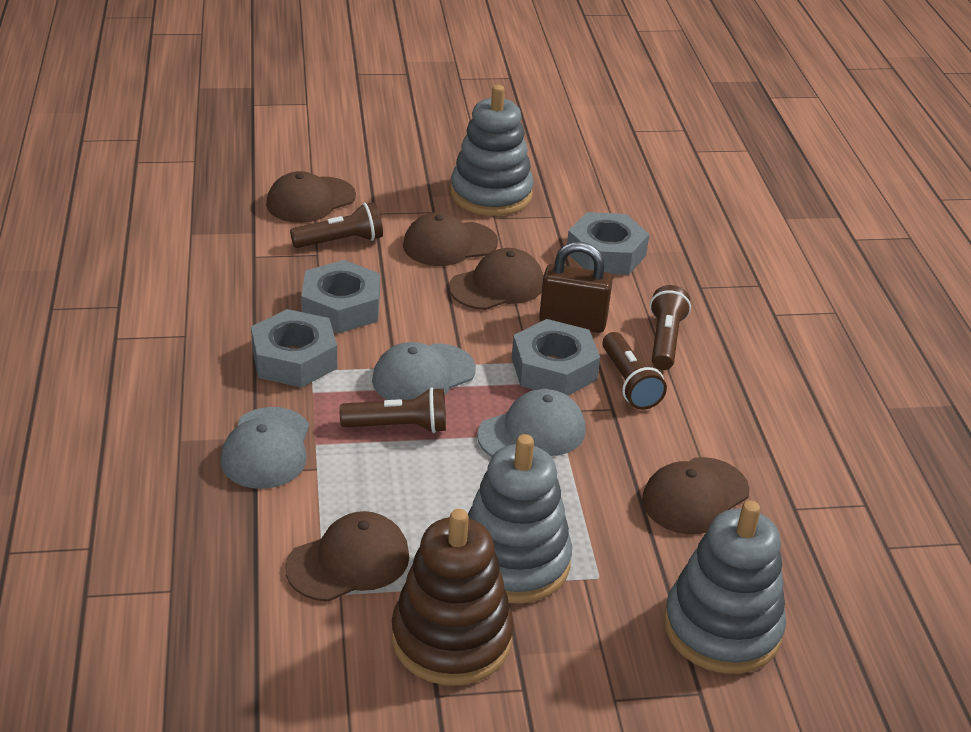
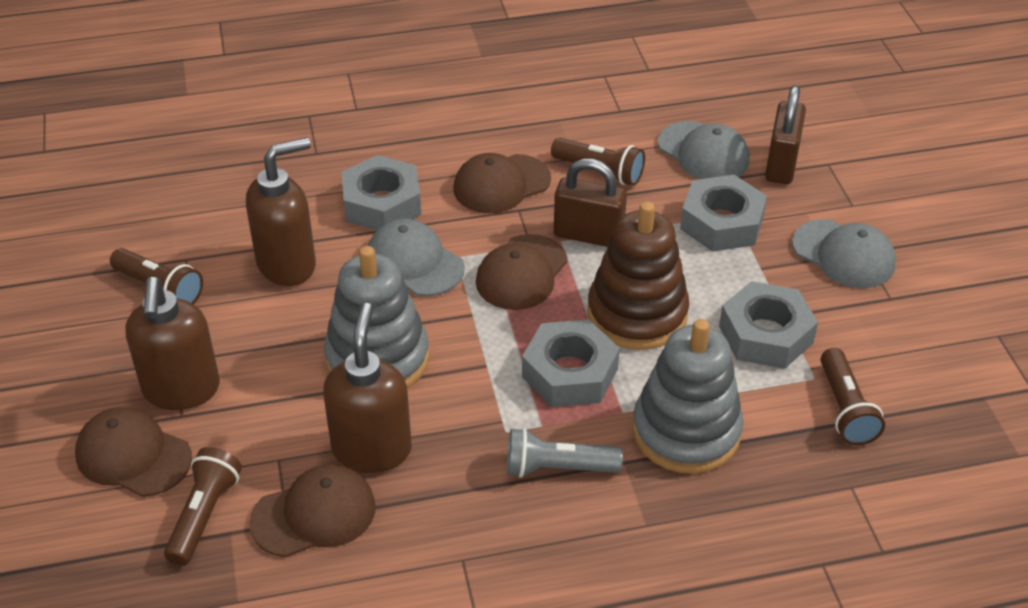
brown cap: 5 -> 4
brown padlock: 1 -> 2
brown soap dispenser: 0 -> 3
grey flashlight: 0 -> 1
grey stacking toy: 3 -> 2

